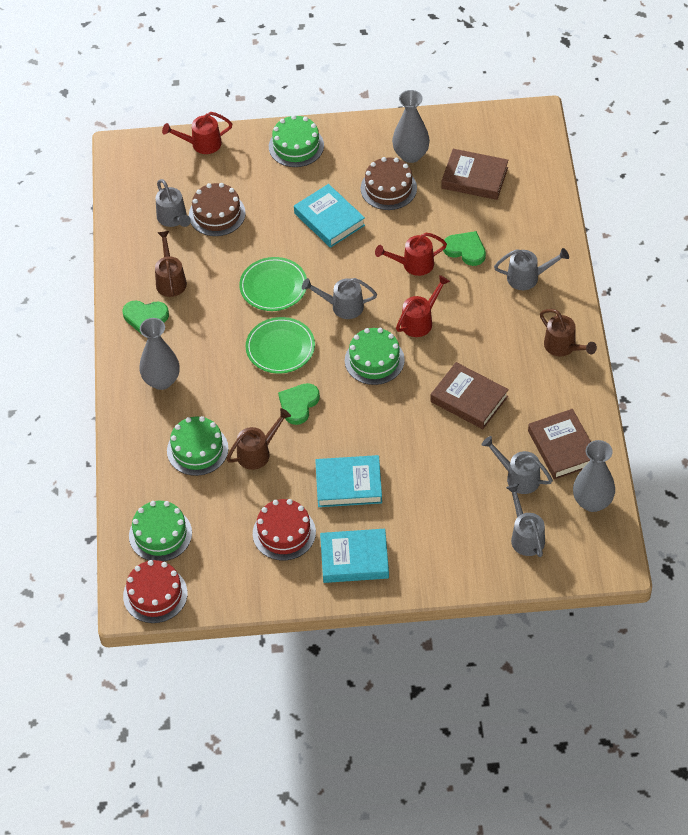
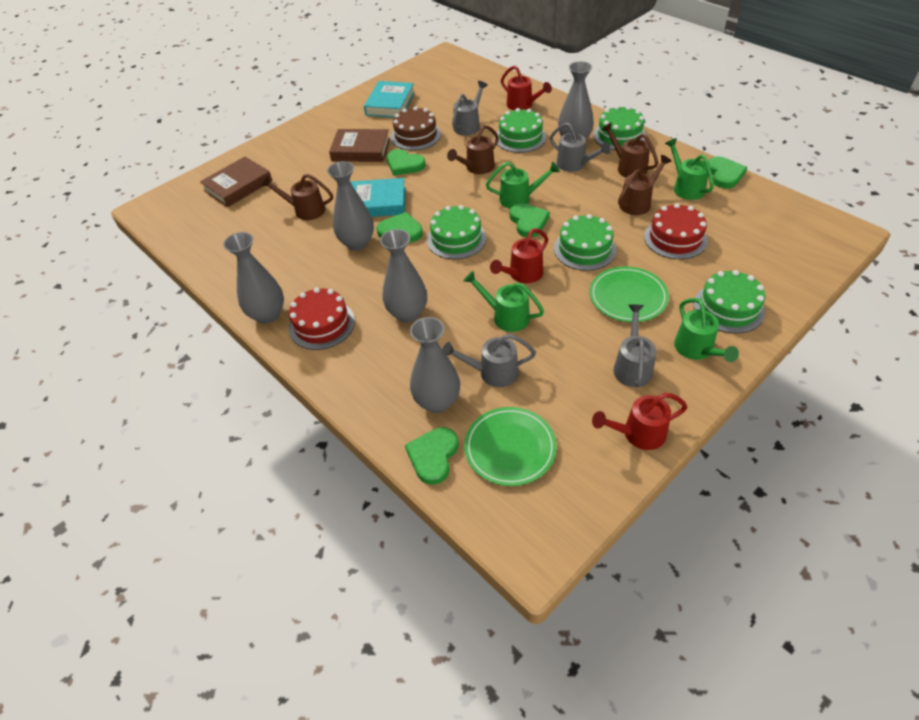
brown book: 3 -> 2
brown cake: 2 -> 1
brown watering can: 3 -> 4
green cake: 4 -> 5
green heart: 3 -> 5
green watering can: 0 -> 4
grey vase: 3 -> 5
grey watering can: 5 -> 4
turquoise book: 3 -> 2

